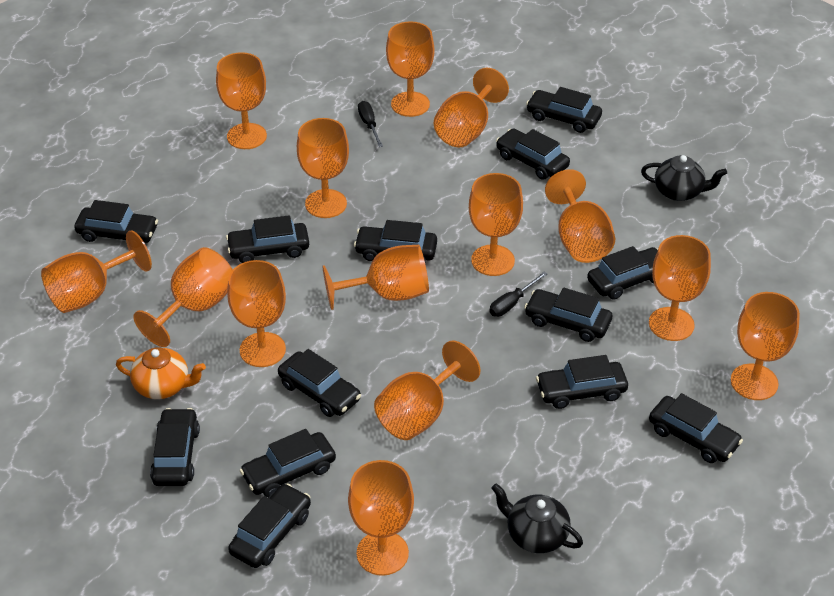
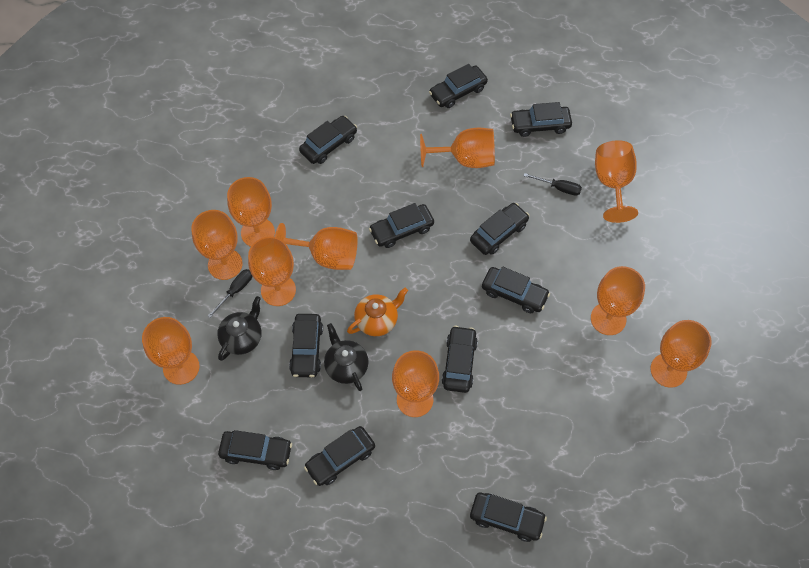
black car: 13 -> 11
orange goblet: 14 -> 10

